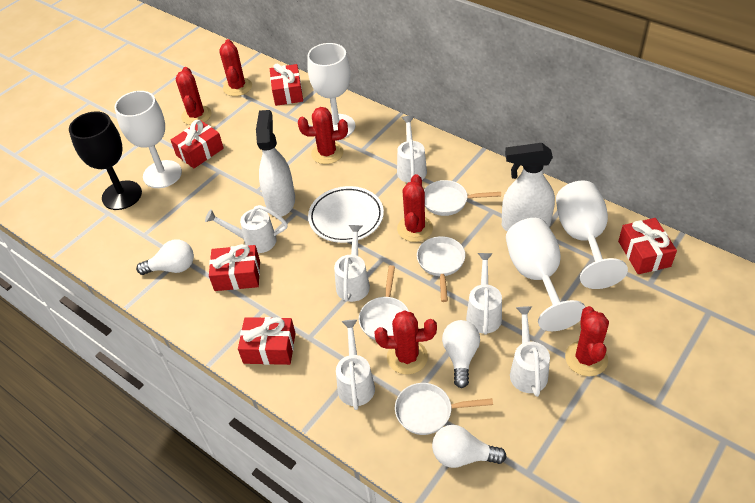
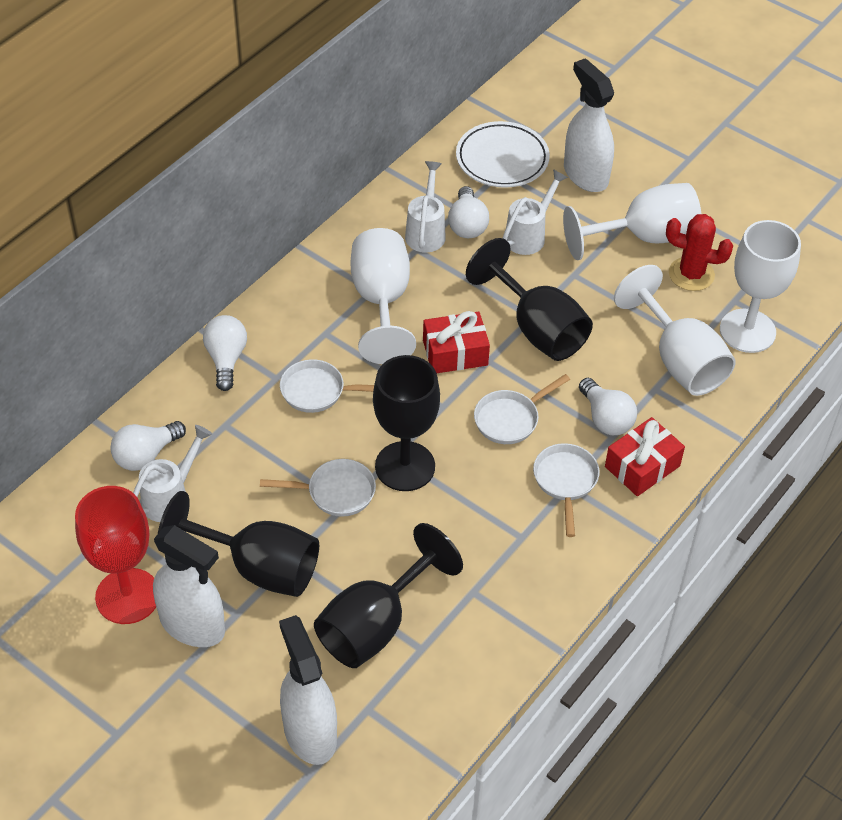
black goblet: 1 -> 4
red cactus: 6 -> 1
red gift: 5 -> 2
red goblet: 0 -> 1
white light bulb: 3 -> 4
white spray bottle: 2 -> 3
white watering can: 6 -> 3

